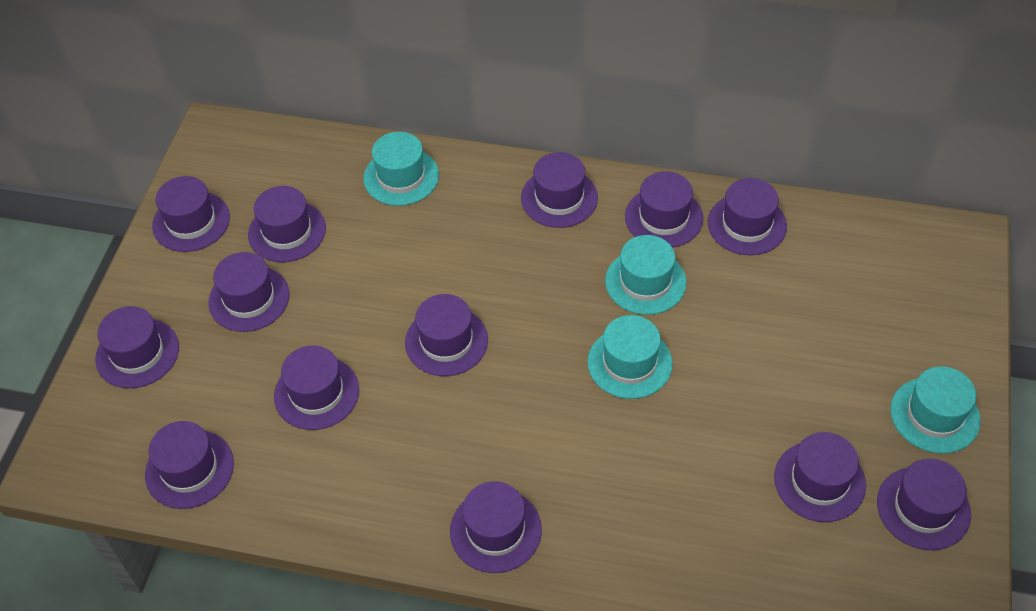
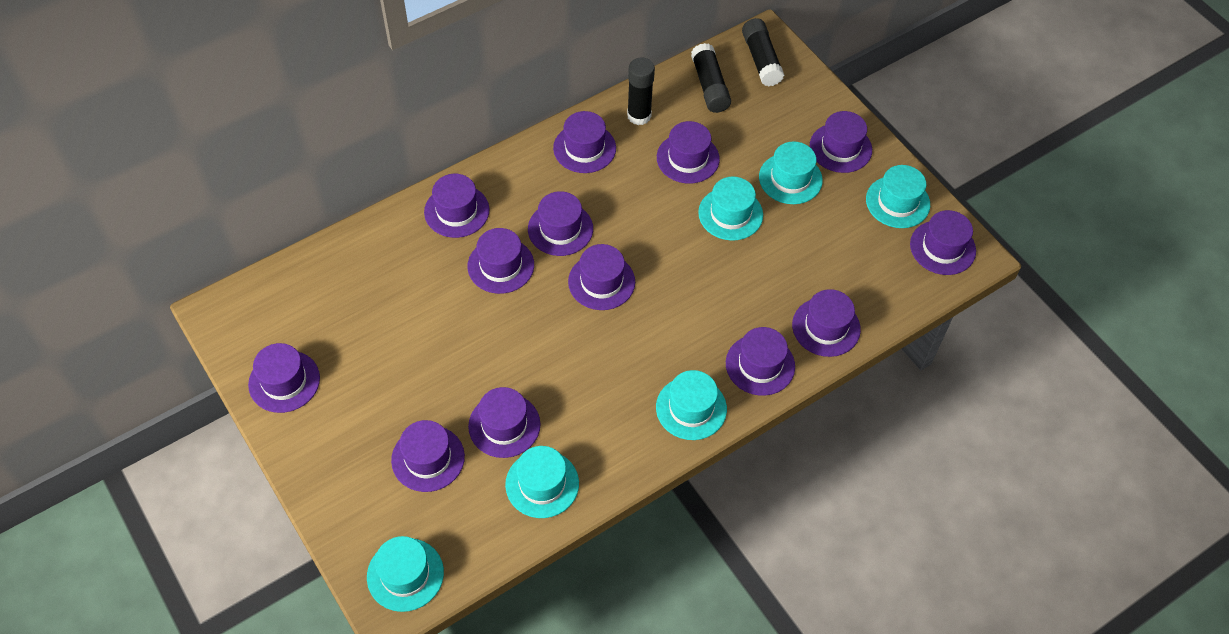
black glue stick: 0 -> 3
turquoise hat: 4 -> 6

